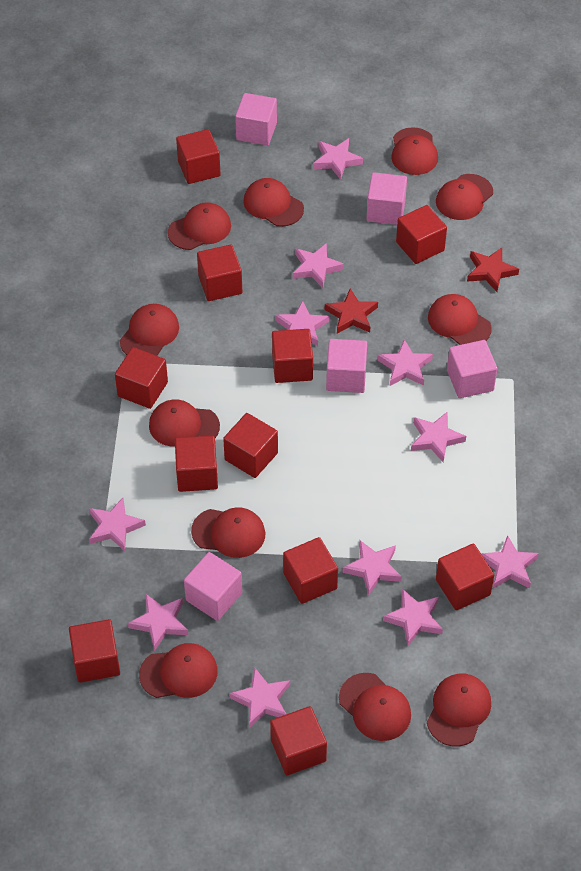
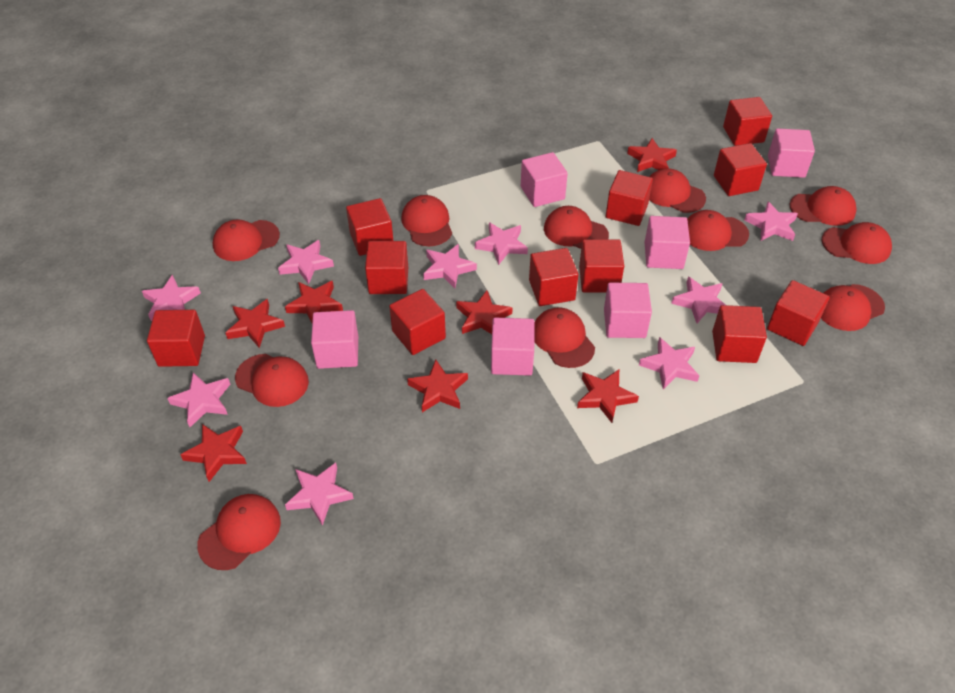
pink cube: 5 -> 6
pink star: 11 -> 9
red star: 2 -> 7

